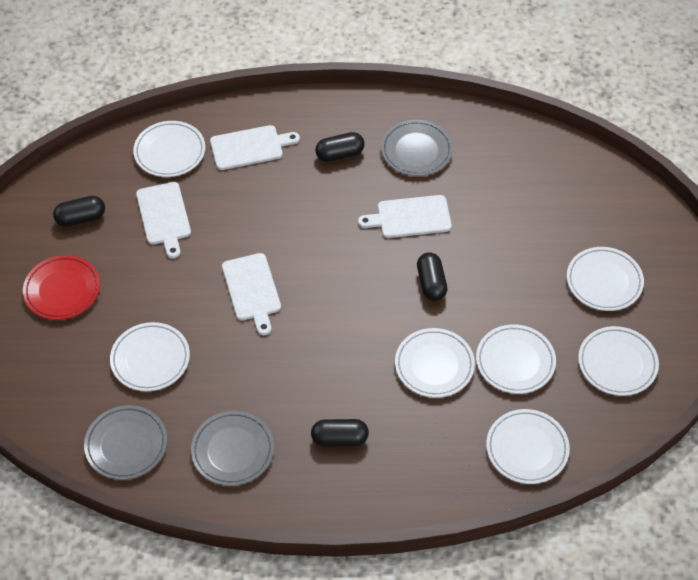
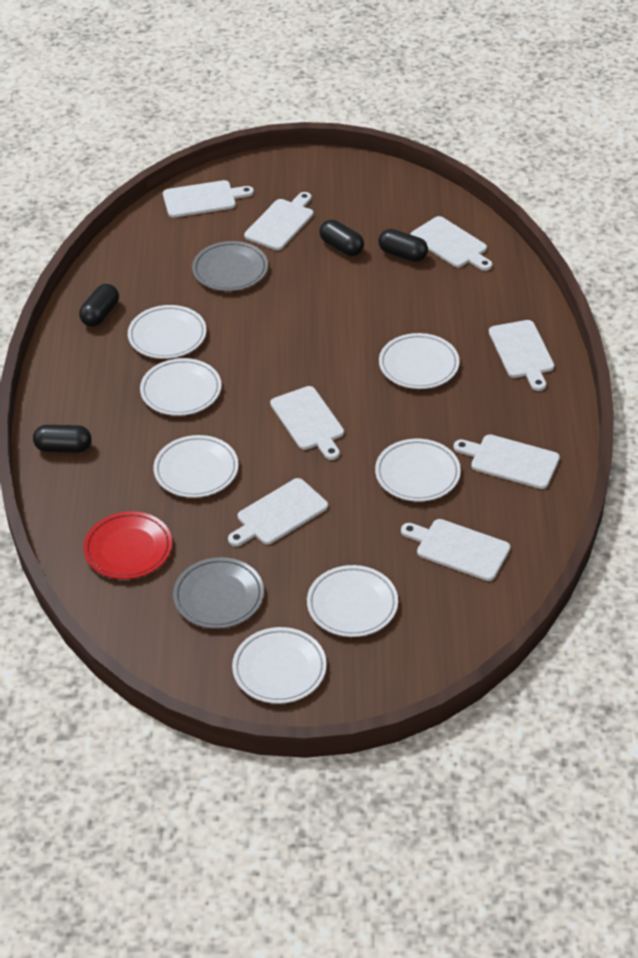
grey plate: 3 -> 2
white cutting board: 4 -> 8

